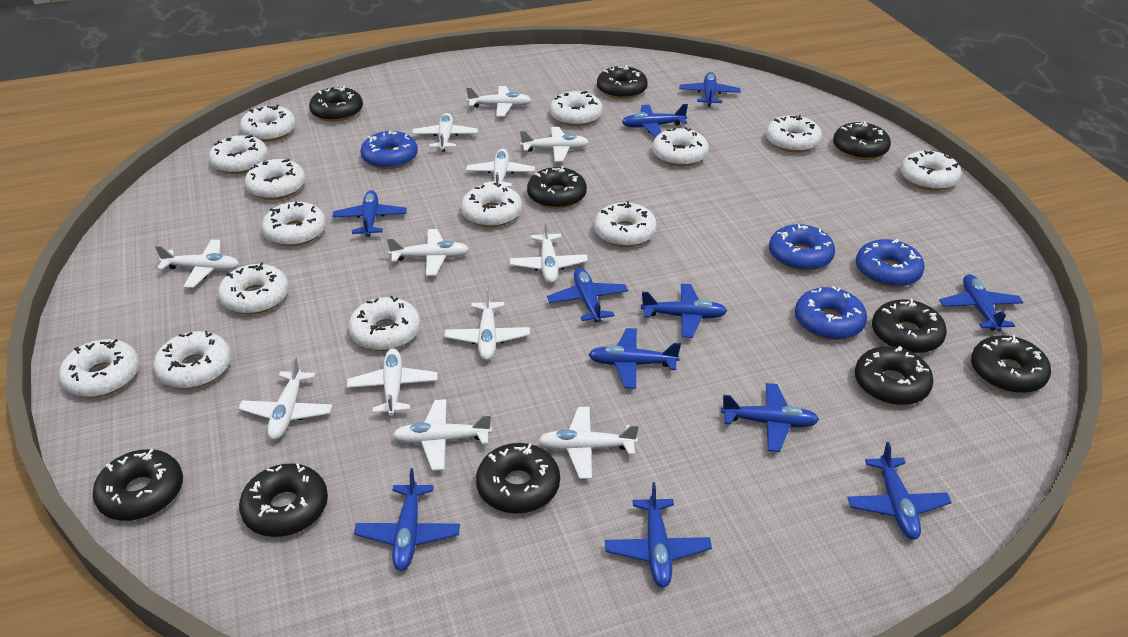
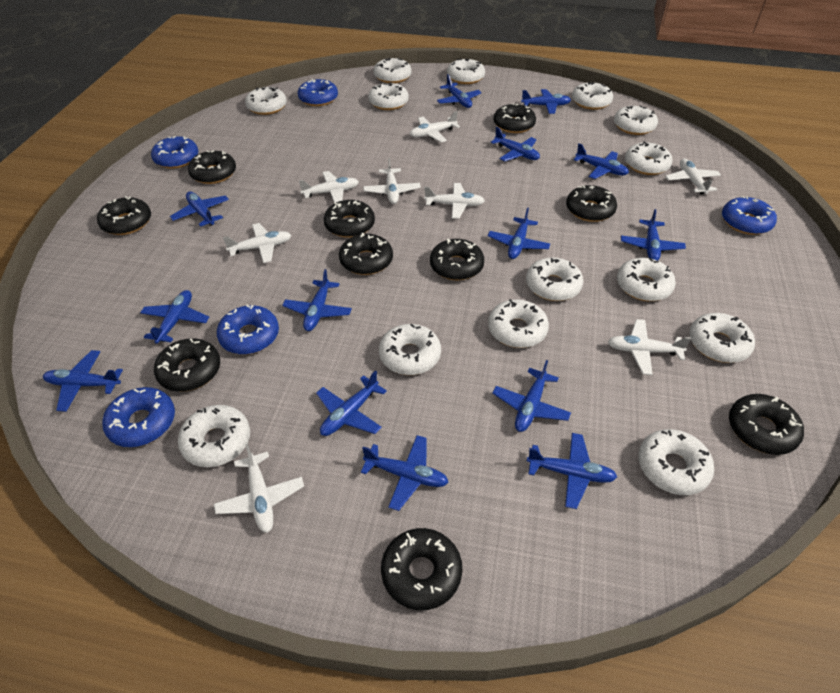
blue donut: 4 -> 5
blue plane: 11 -> 14
white plane: 12 -> 8

